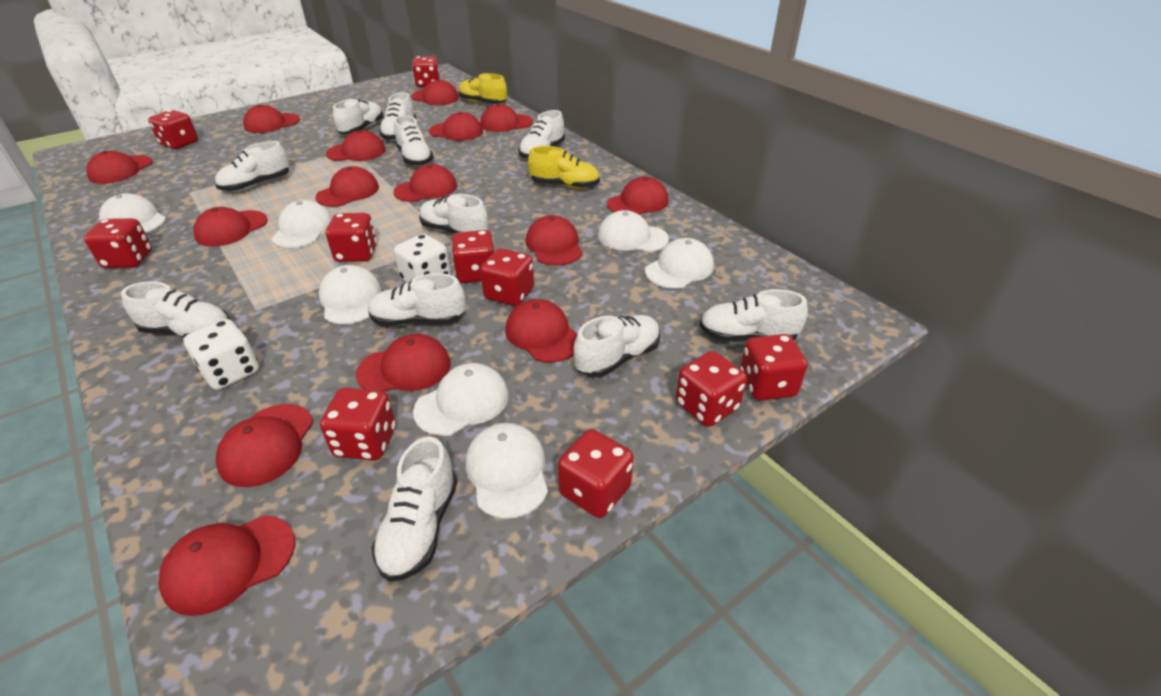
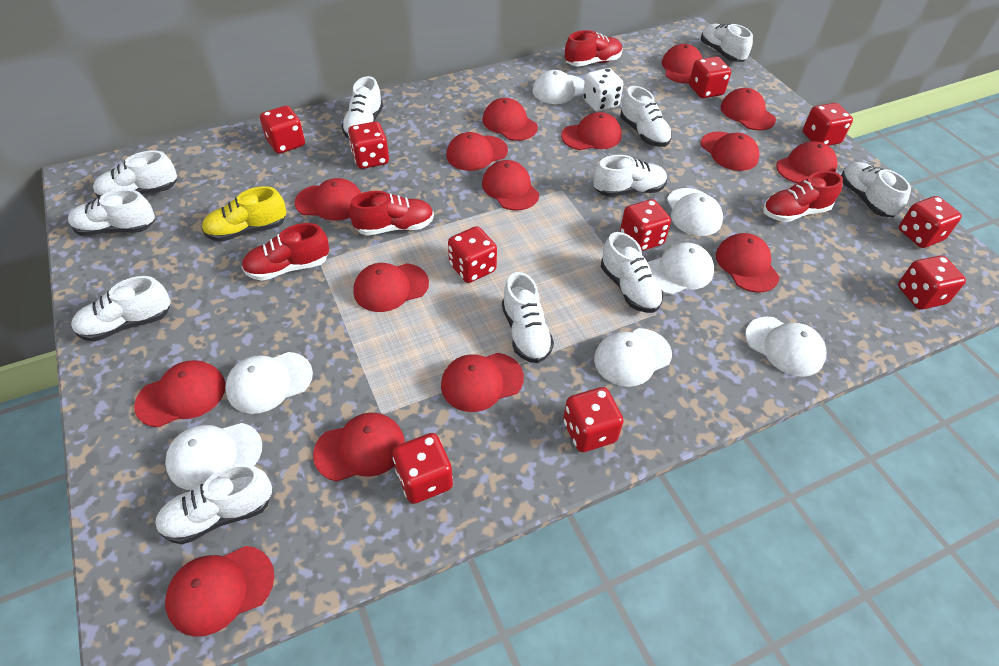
red shoe: 0 -> 4
white dice: 2 -> 1
yellow shoe: 2 -> 1

